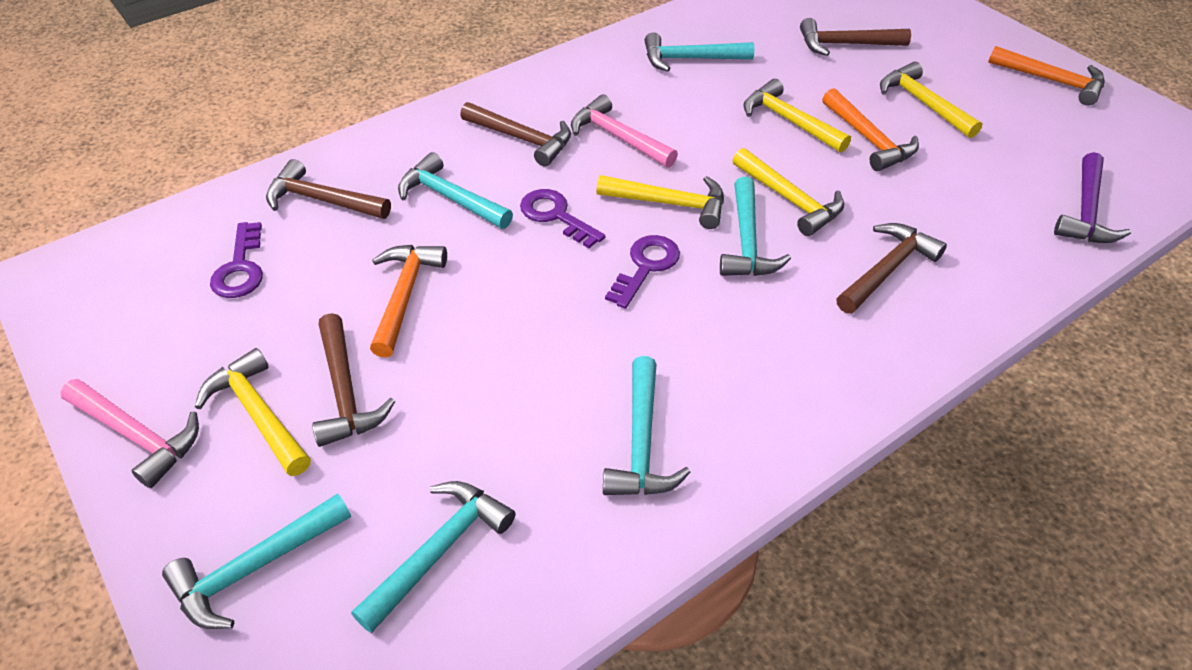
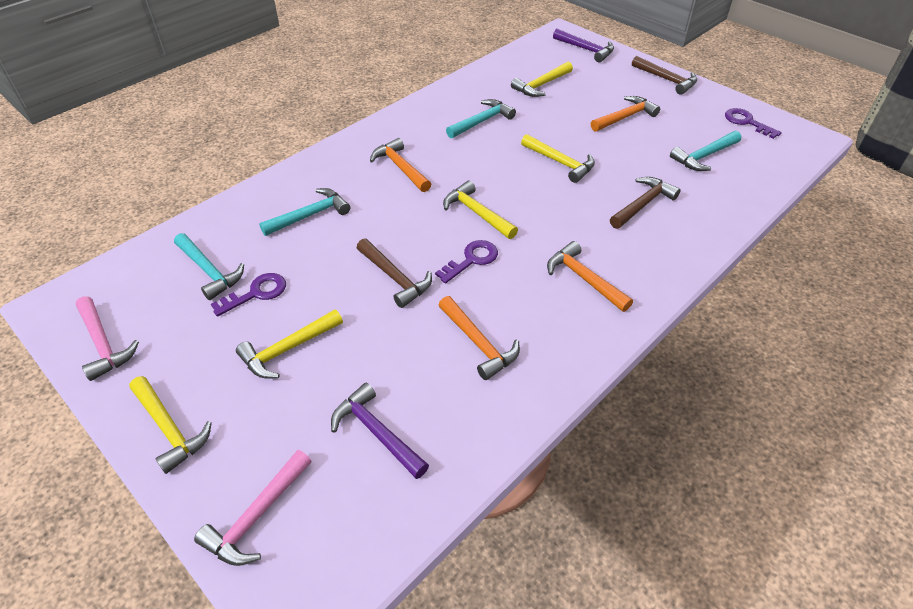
brown hammer: 5 -> 3
orange hammer: 3 -> 4
purple hammer: 1 -> 2
turquoise hammer: 6 -> 4

